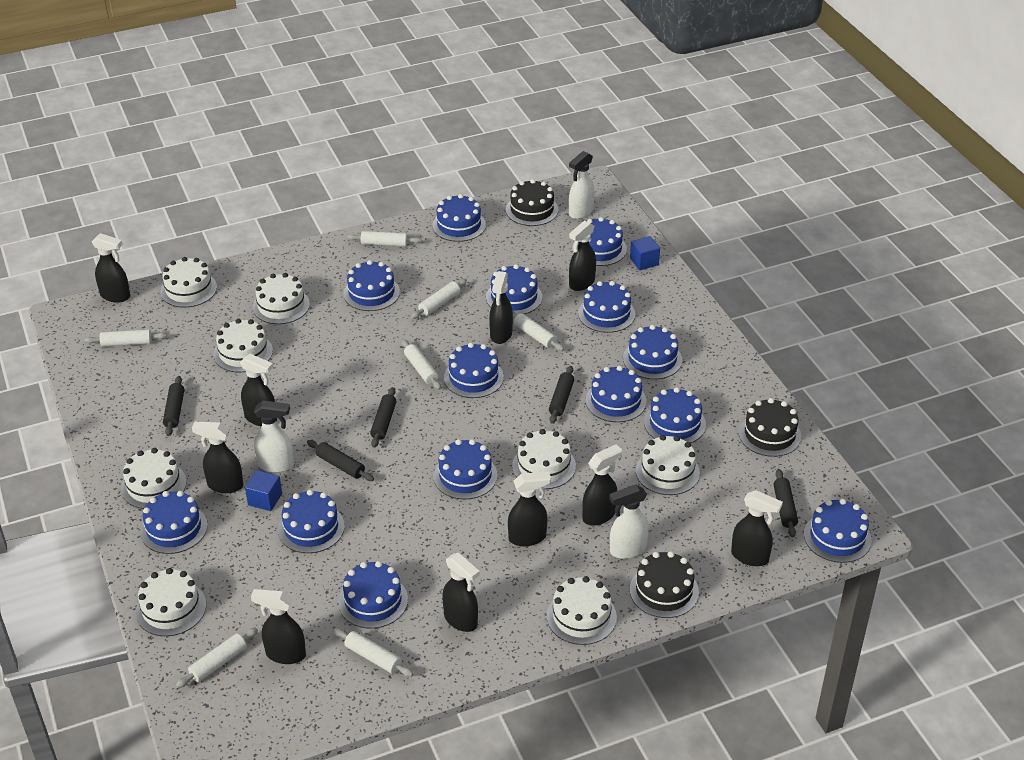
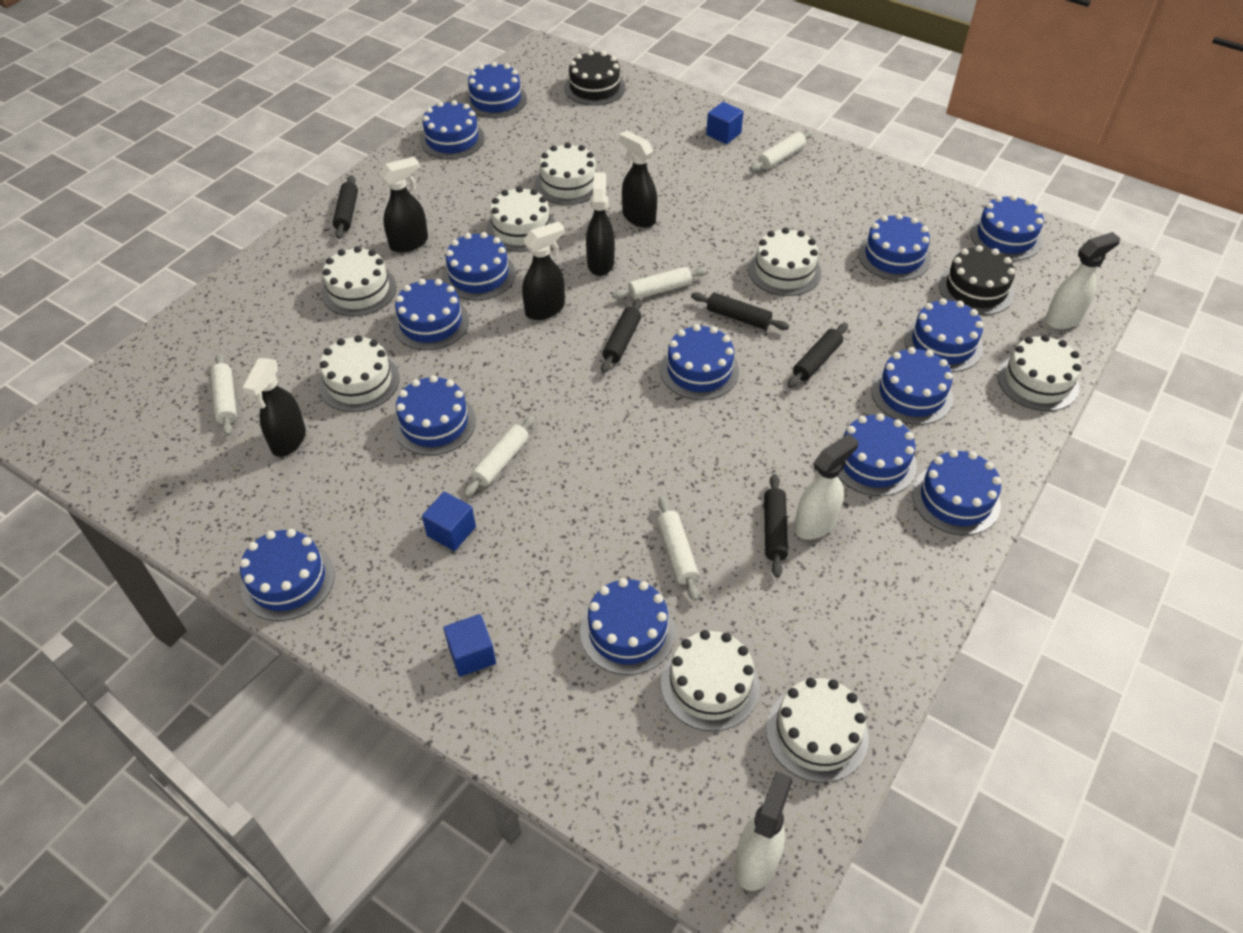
black cake: 3 -> 2
black spray bottle: 10 -> 5
blue cube: 2 -> 3
white rolling pin: 7 -> 5

